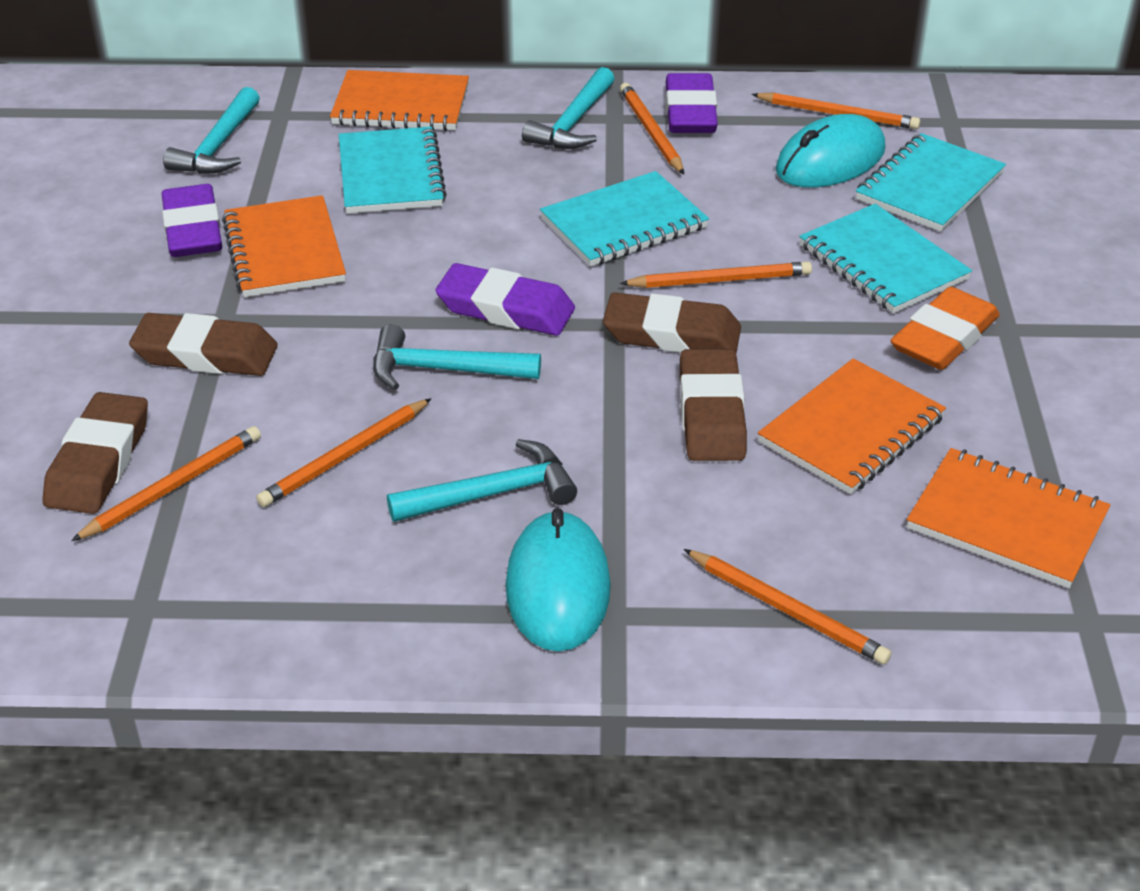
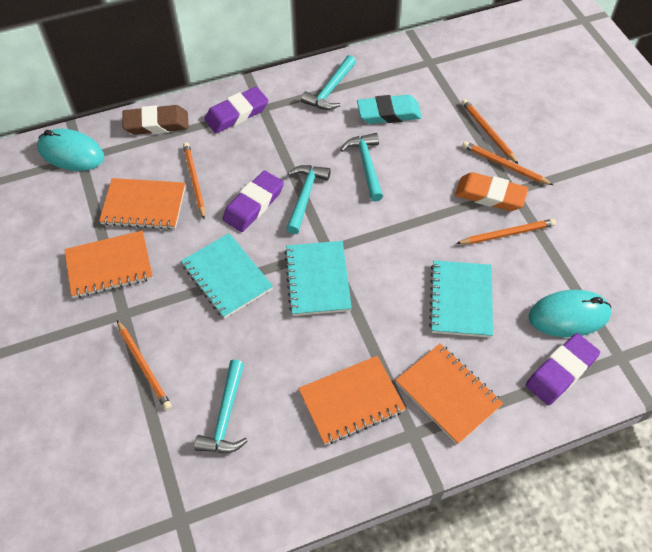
brown eraser: 4 -> 1
orange pencil: 6 -> 5
turquoise eraser: 0 -> 1
turquoise notebook: 4 -> 3

